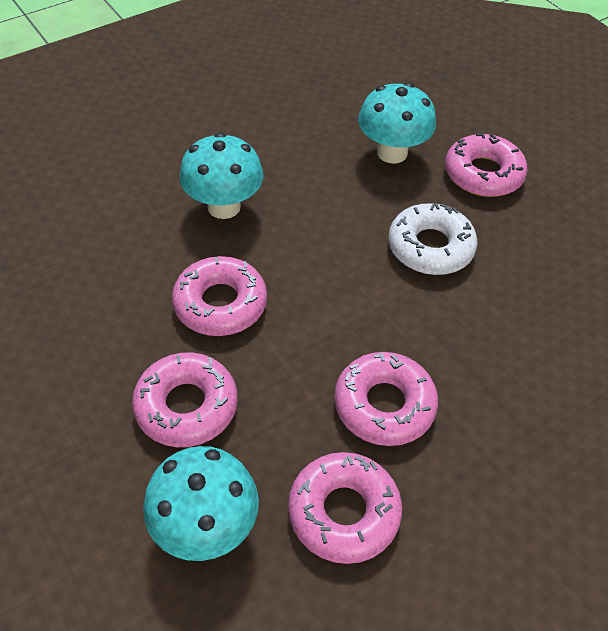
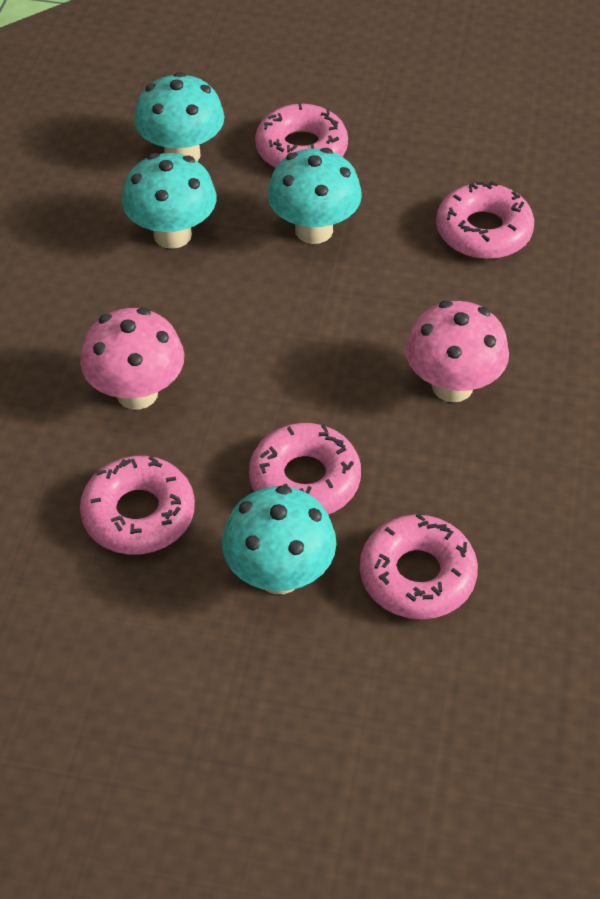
pink mushroom: 0 -> 2
turquoise mushroom: 3 -> 4
white donut: 1 -> 0

